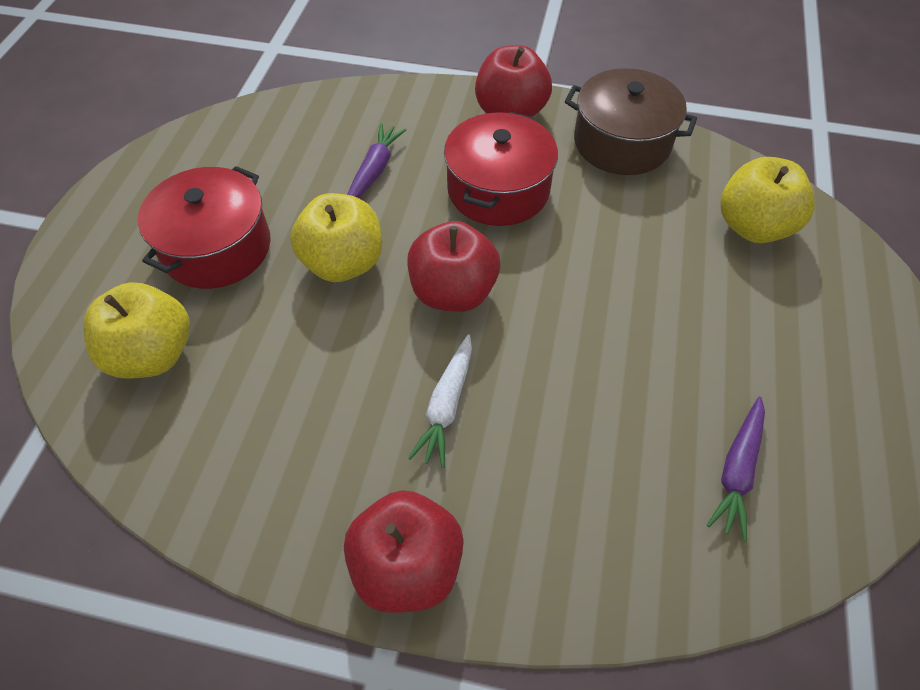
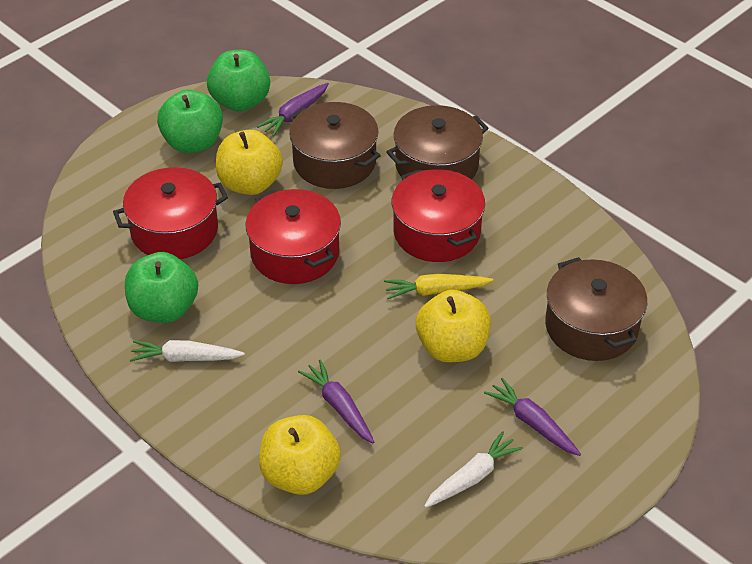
brown pot: 1 -> 3
green apple: 0 -> 3
purple carrot: 2 -> 3
red apple: 3 -> 0
red pot: 2 -> 3
white carrot: 1 -> 2
yellow carrot: 0 -> 1

